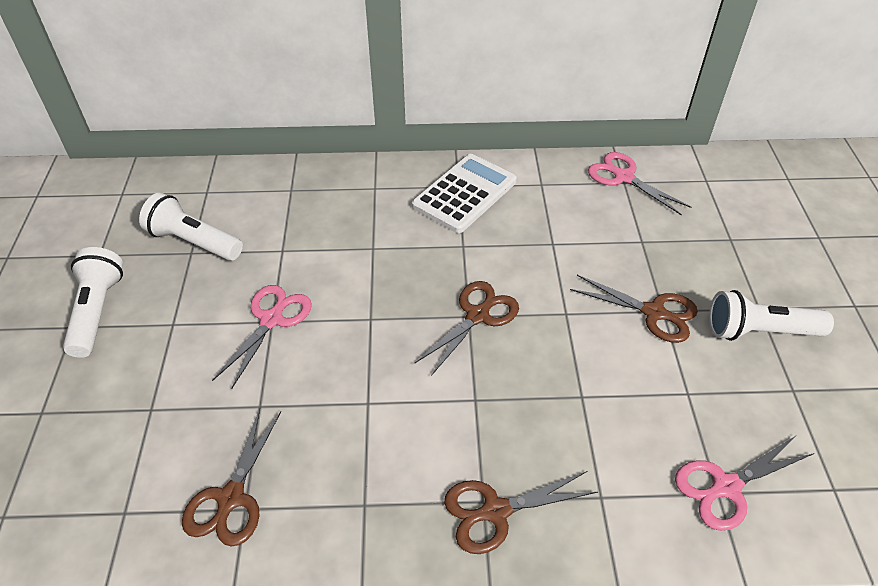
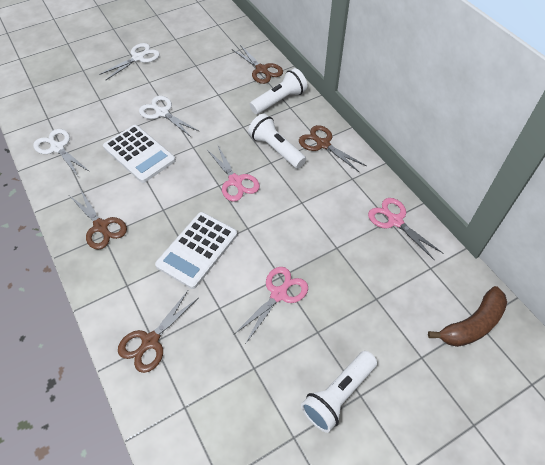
brown banana: 0 -> 1
white calculator: 1 -> 2
white scissors: 0 -> 3

